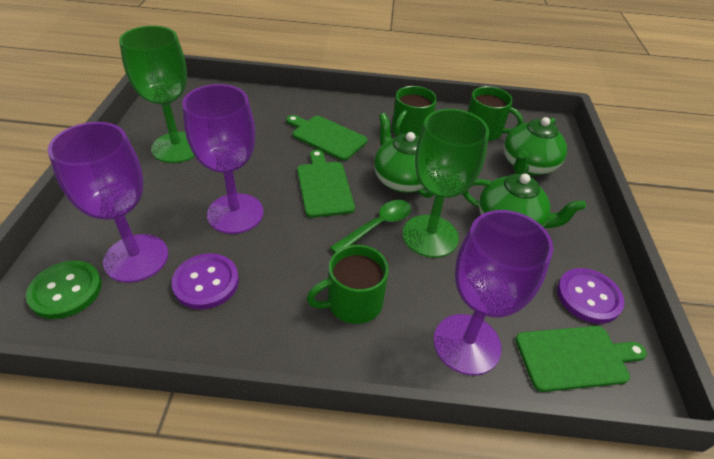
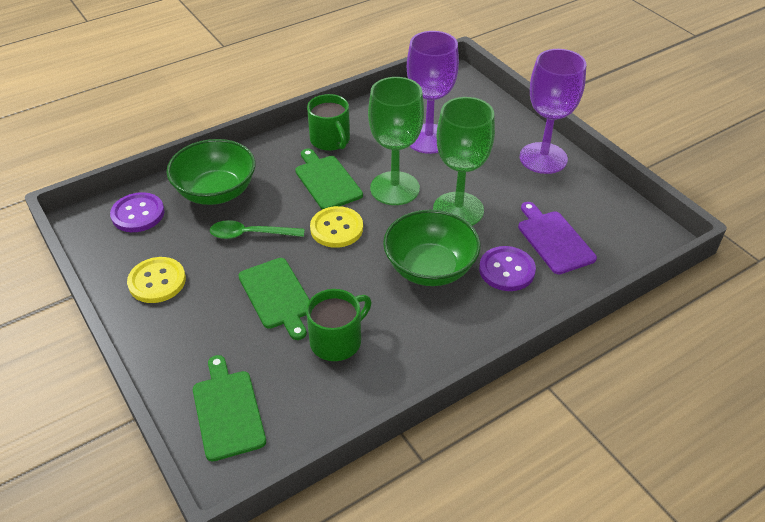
green bowl: 0 -> 2
green button: 1 -> 0
green mug: 3 -> 2
green teapot: 3 -> 0
purple cutting board: 0 -> 1
purple goblet: 3 -> 2
yellow button: 0 -> 2

